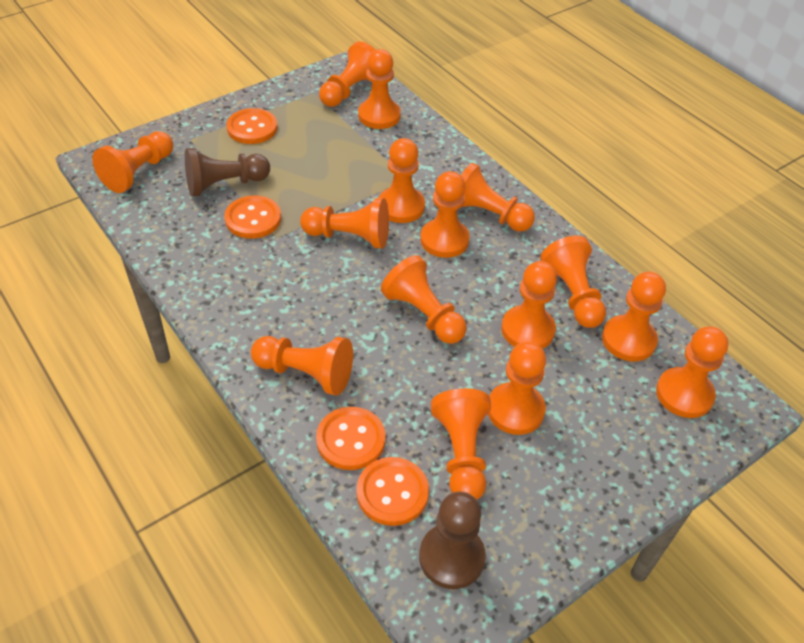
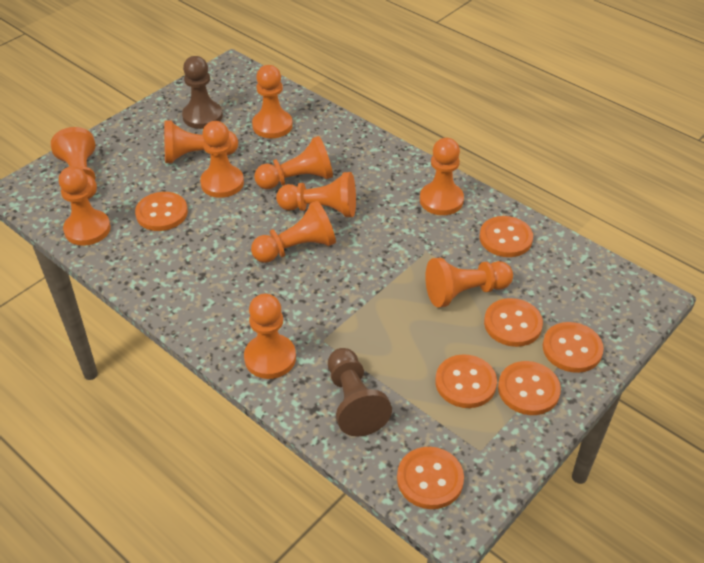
orange button: 4 -> 7
orange pawn: 15 -> 11

